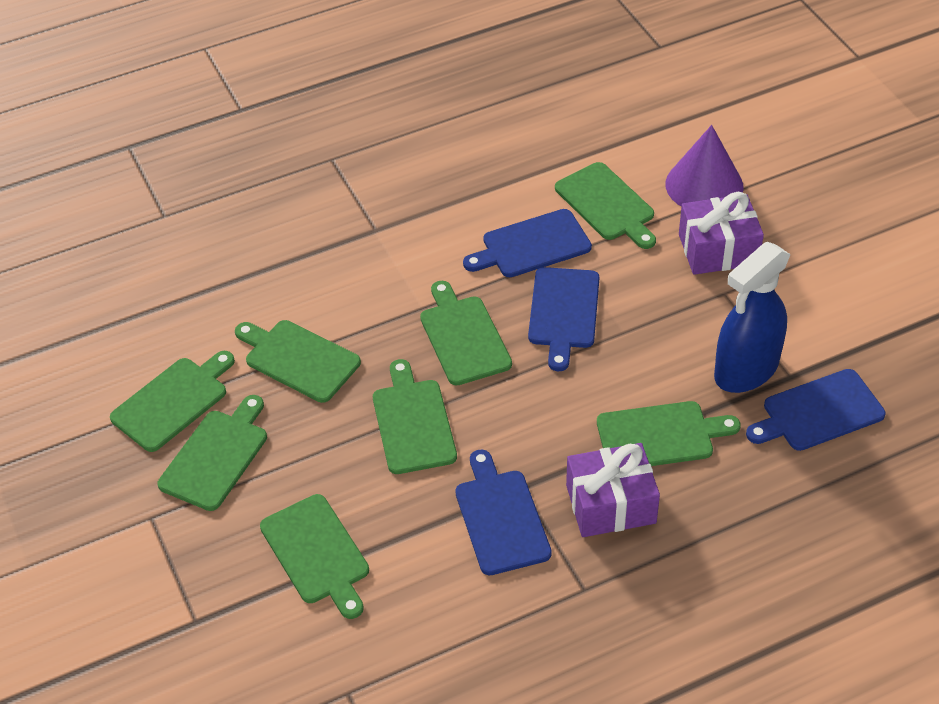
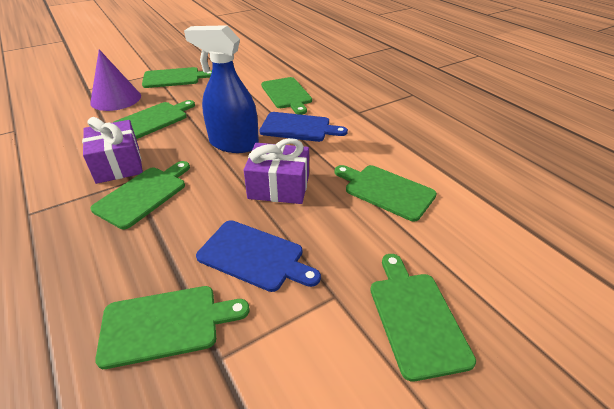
blue cutting board: 4 -> 2
green cutting board: 8 -> 7

